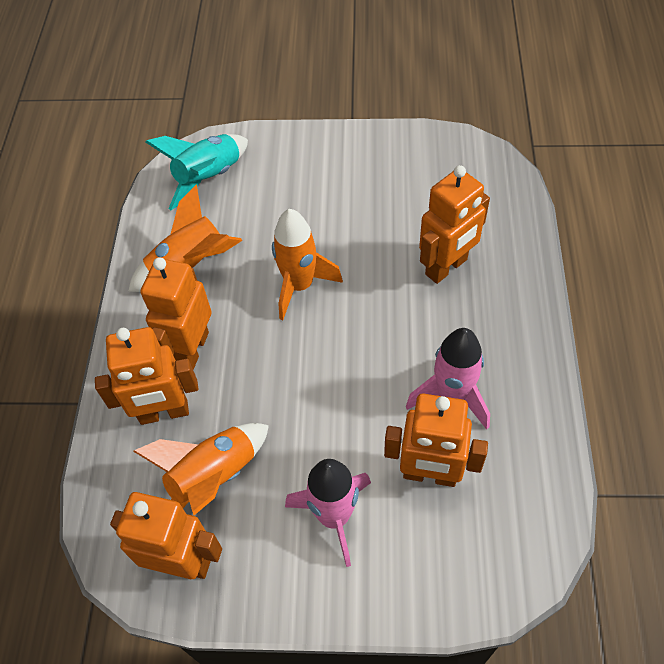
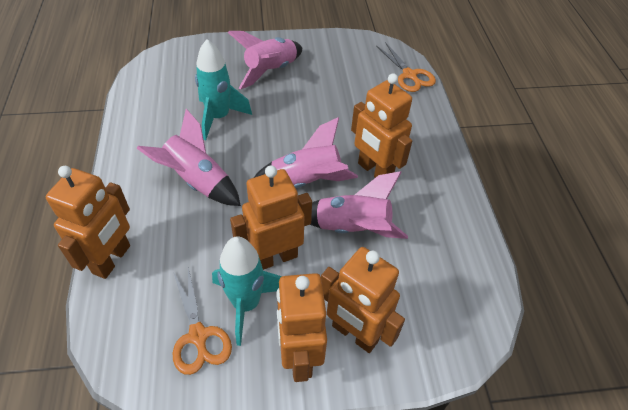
orange rocket: 3 -> 0
orange scissors: 0 -> 2
pink rocket: 2 -> 4
turquoise rocket: 1 -> 2

